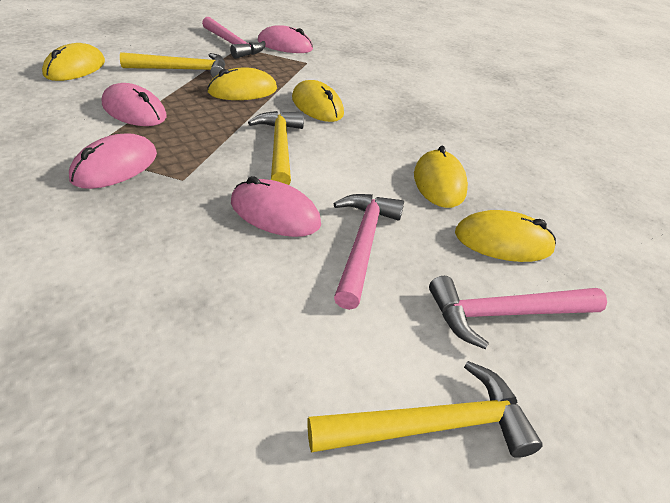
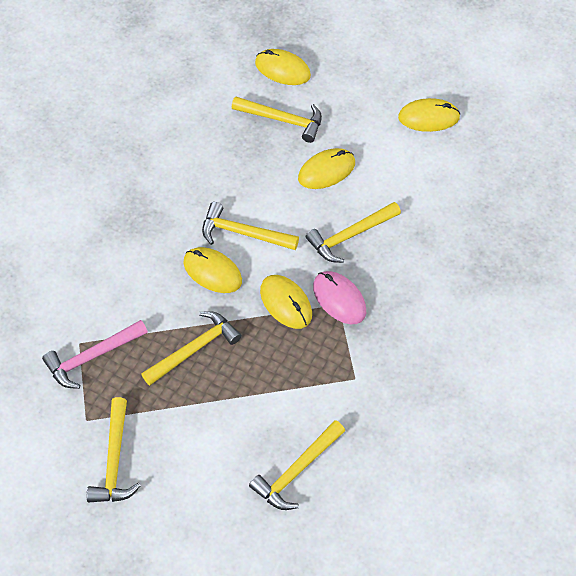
pink hammer: 3 -> 1
pink mouse: 4 -> 1
yellow hammer: 3 -> 6

